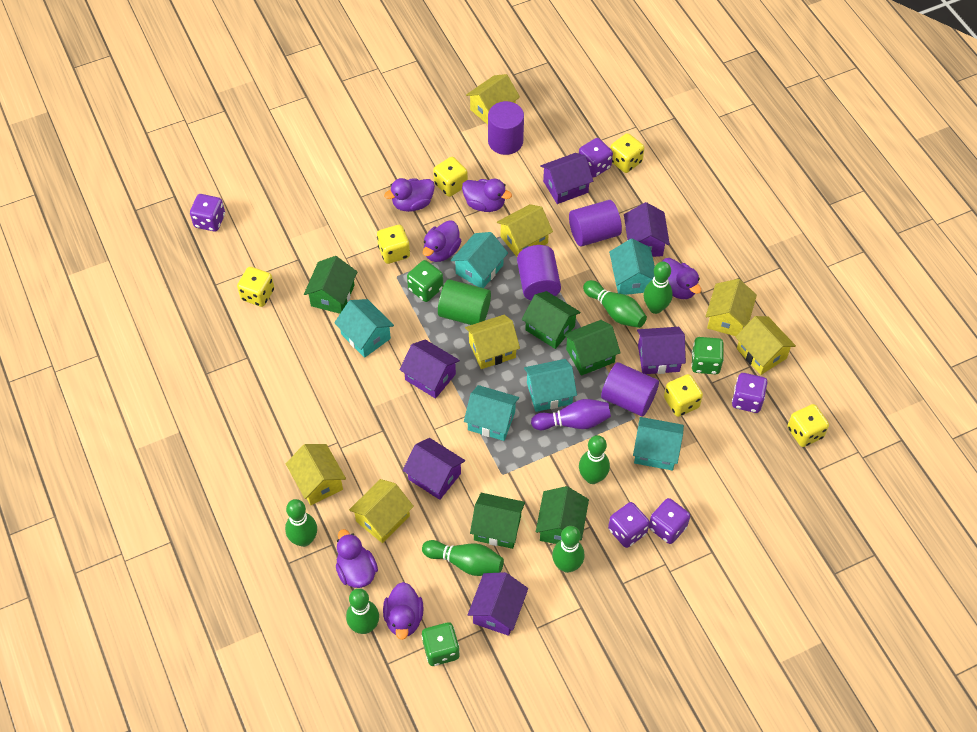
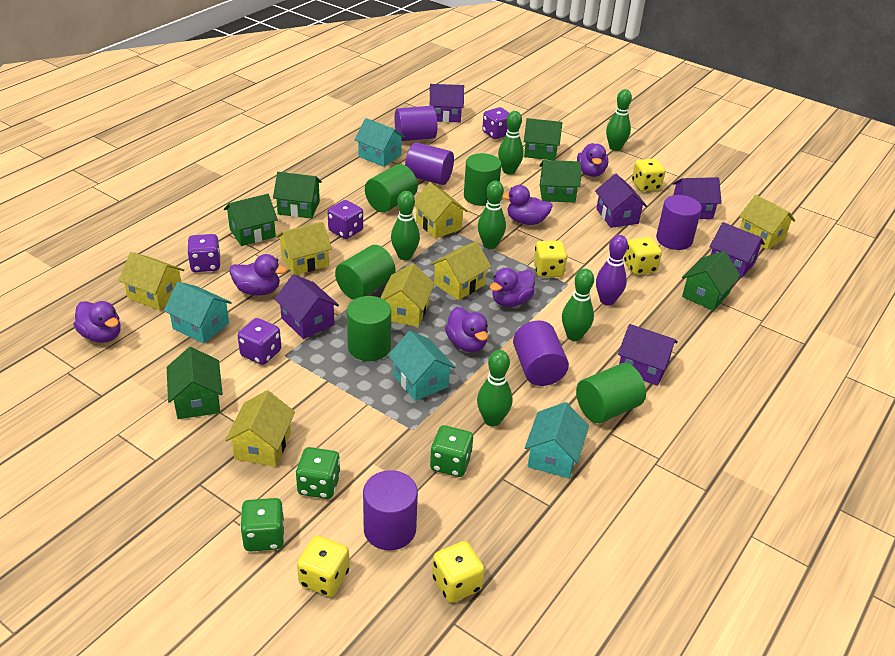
green bowling pin: 7 -> 6
green cylinder: 1 -> 5
green house: 5 -> 6
purple cylinder: 4 -> 5
purple dice: 5 -> 4
turquoise house: 6 -> 4
yellow dice: 6 -> 5

